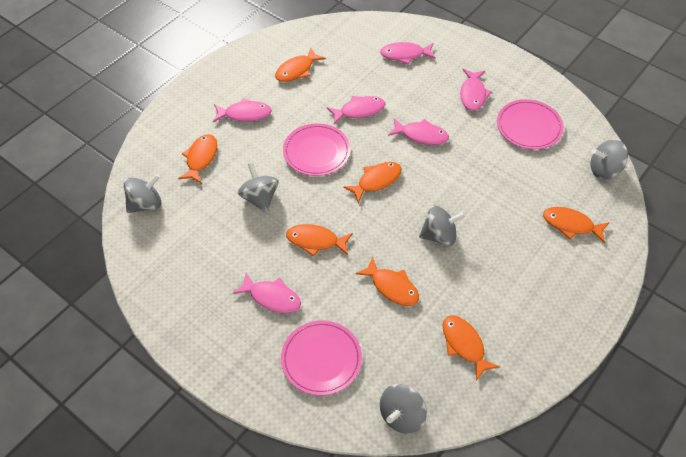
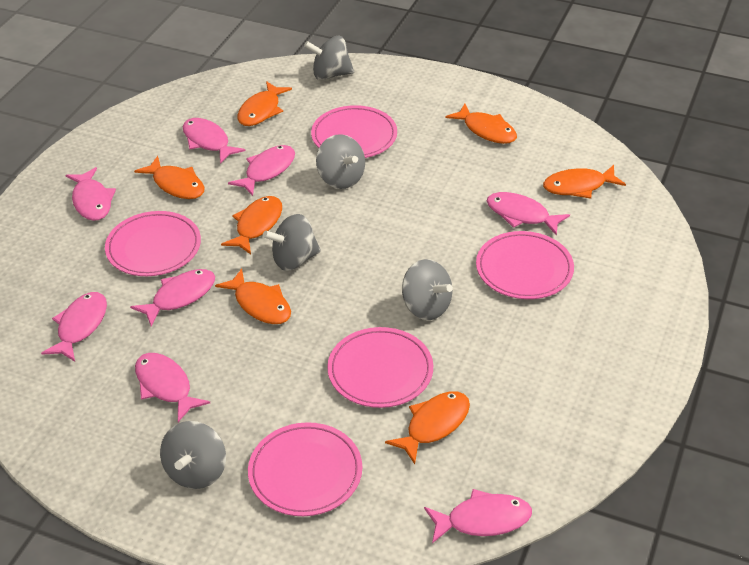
pink fish: 6 -> 8
pink plate: 3 -> 5

